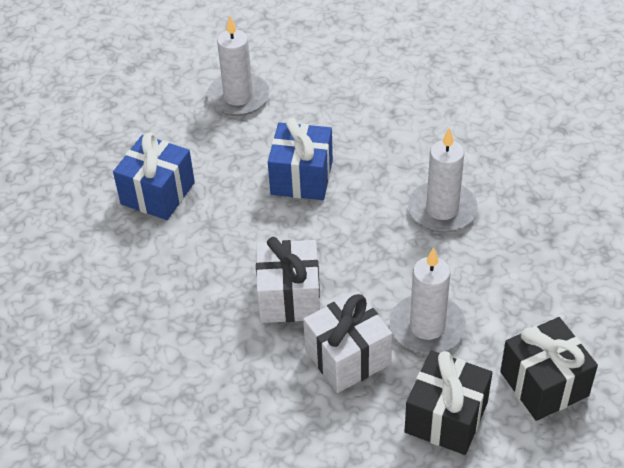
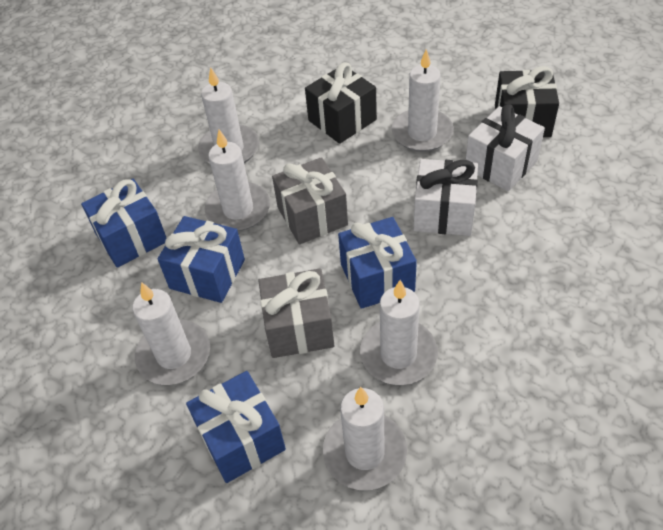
blue gift: 2 -> 4
grey gift: 0 -> 2
white candle: 3 -> 6

